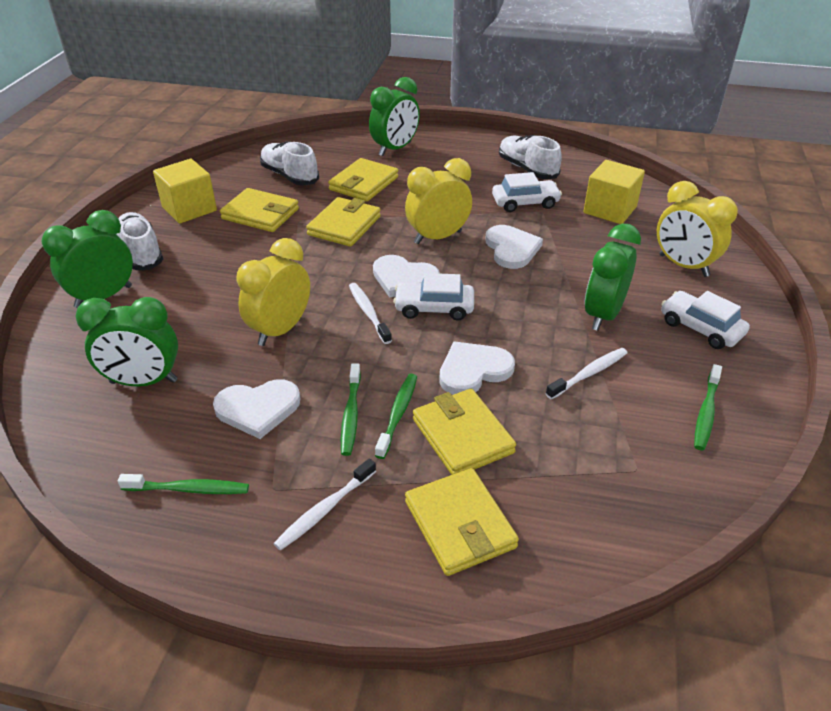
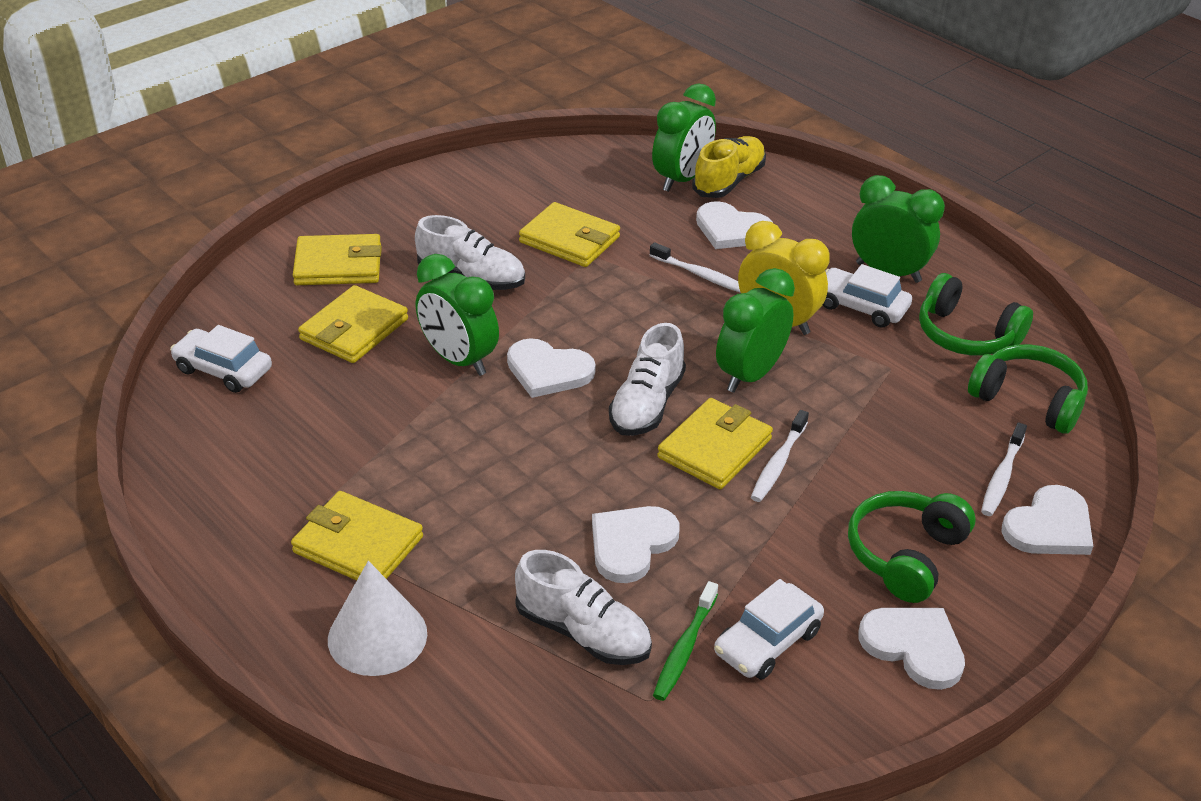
green headphones: 0 -> 3
green toothbrush: 4 -> 1
white cone: 0 -> 1
white heart: 4 -> 5
yellow clock: 3 -> 1
yellow cube: 2 -> 0
yellow shoe: 0 -> 1

